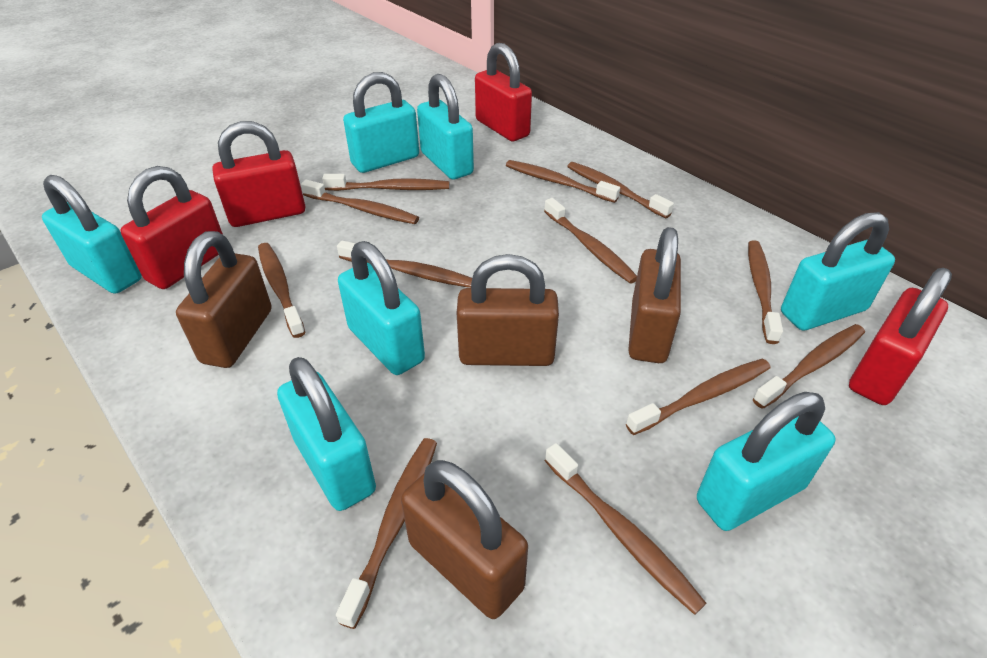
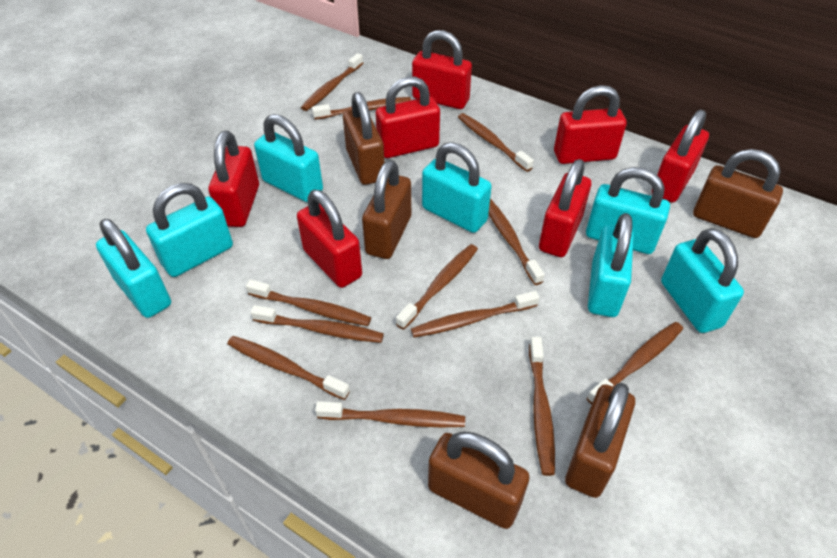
brown padlock: 4 -> 5
red padlock: 4 -> 7

